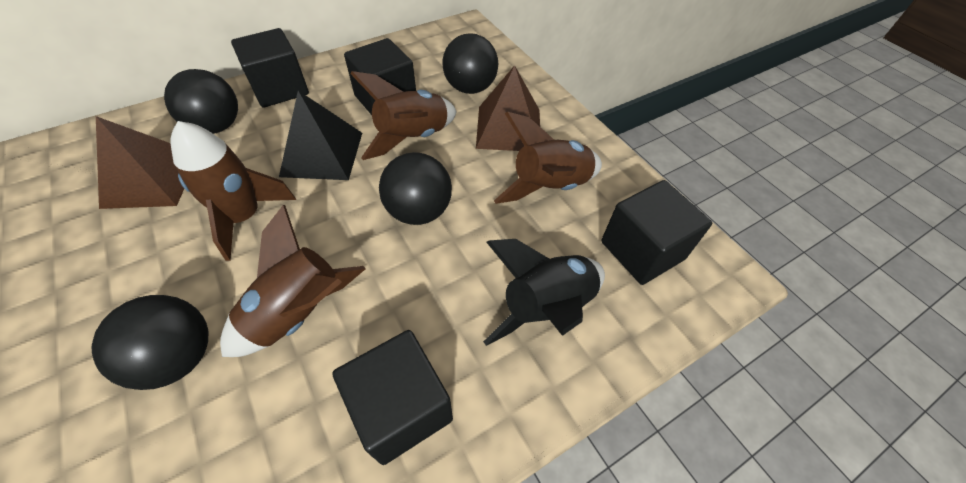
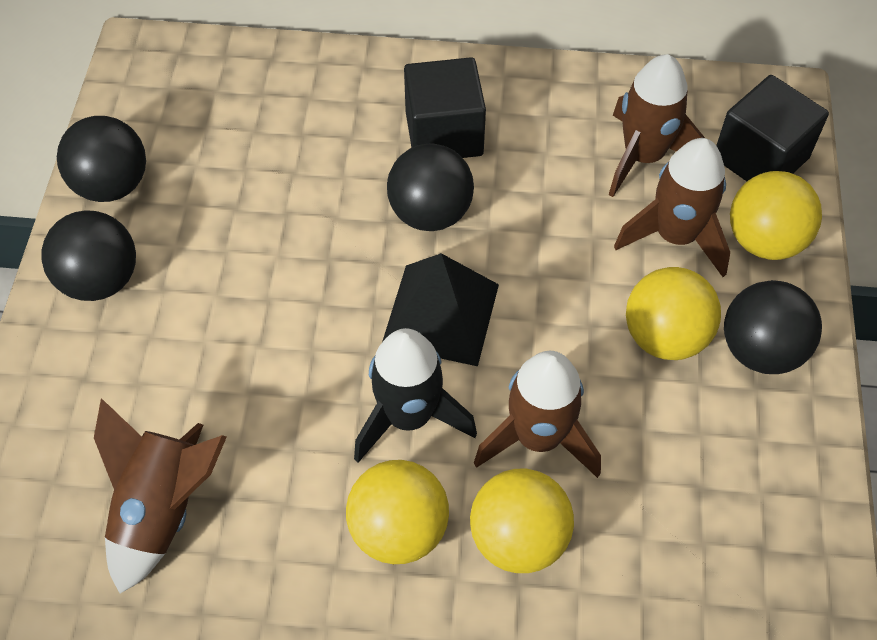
black cube: 4 -> 2
brown pyramid: 2 -> 0
yellow ball: 0 -> 4

